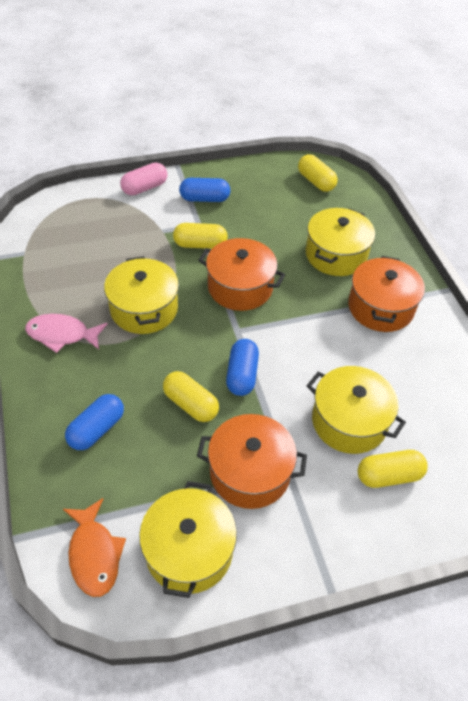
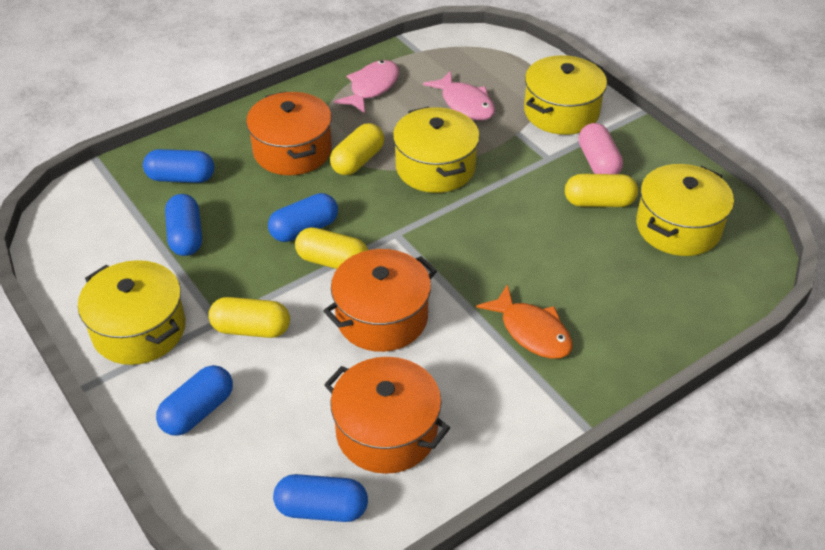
blue capsule: 3 -> 5
pink fish: 1 -> 2

